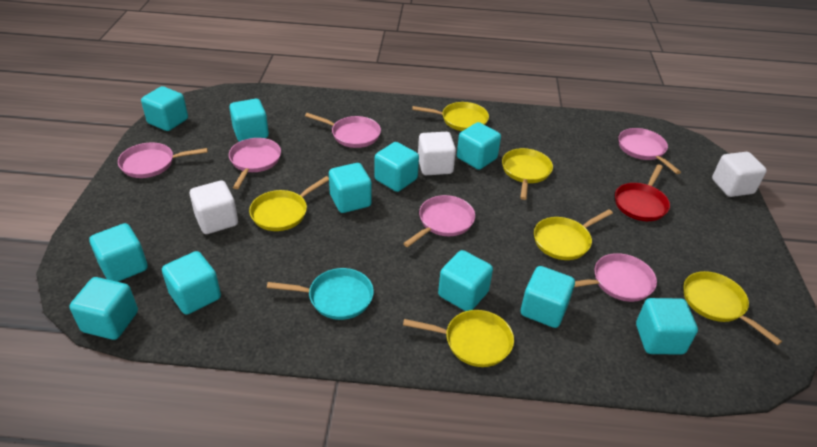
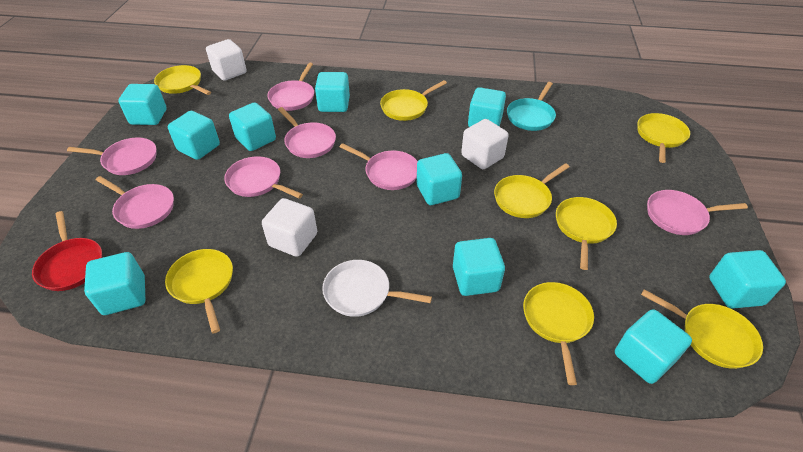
pink pan: 6 -> 7
turquoise cube: 11 -> 10
white pan: 0 -> 1
yellow pan: 6 -> 8

